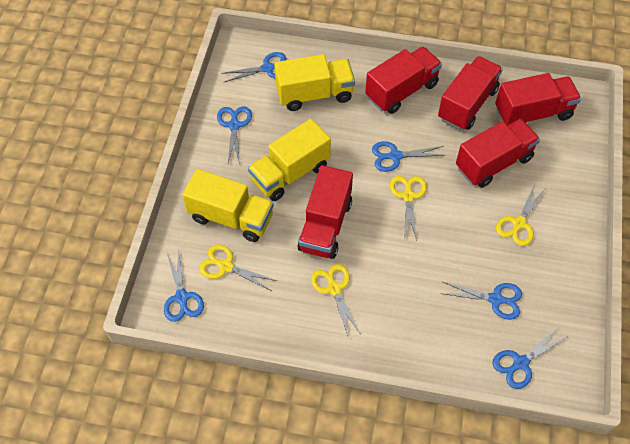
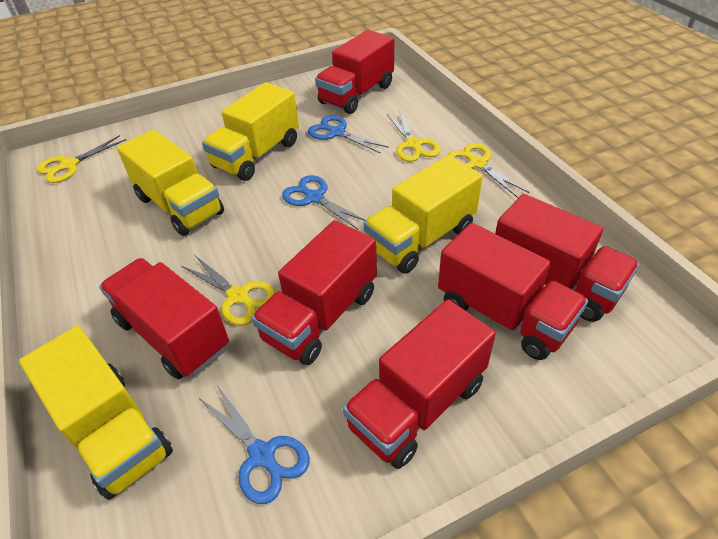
blue scissors: 6 -> 3
red truck: 5 -> 6
yellow truck: 3 -> 4

